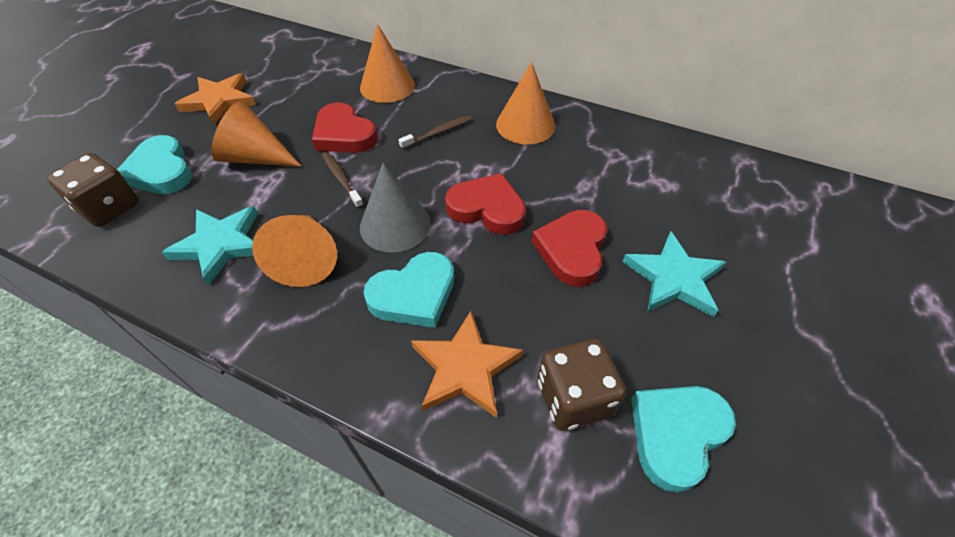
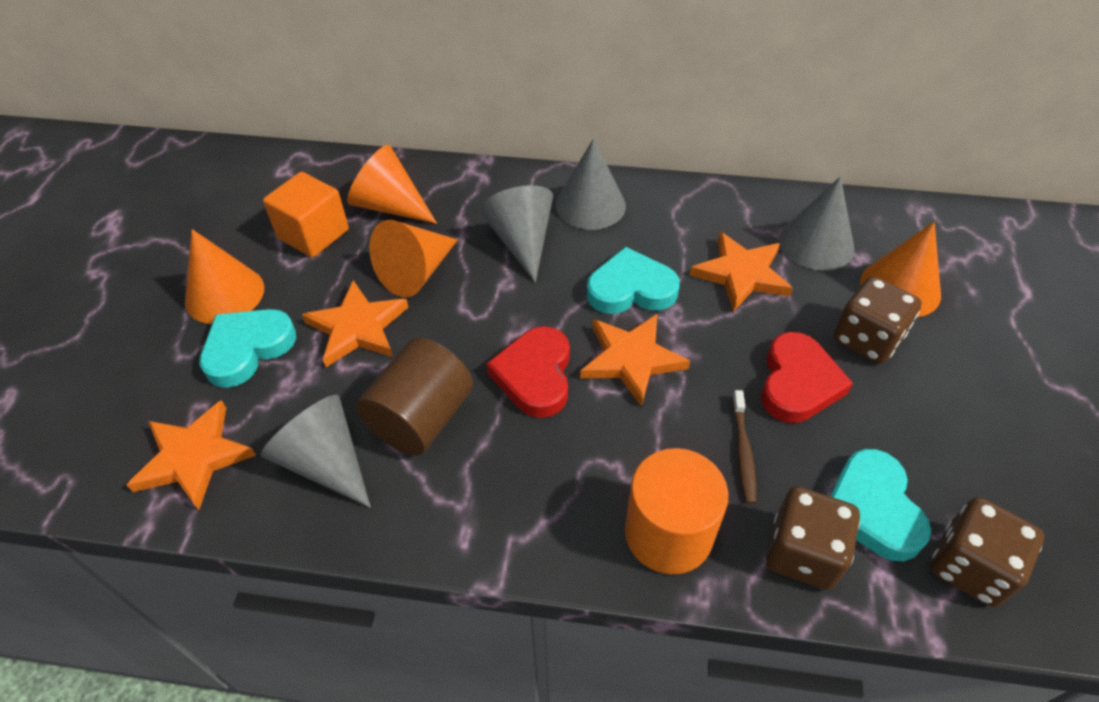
brown cylinder: 0 -> 1
brown dice: 2 -> 3
brown toothbrush: 2 -> 1
grey cone: 1 -> 4
orange cube: 0 -> 1
orange cylinder: 0 -> 1
orange star: 2 -> 4
red heart: 3 -> 2
turquoise star: 2 -> 0

